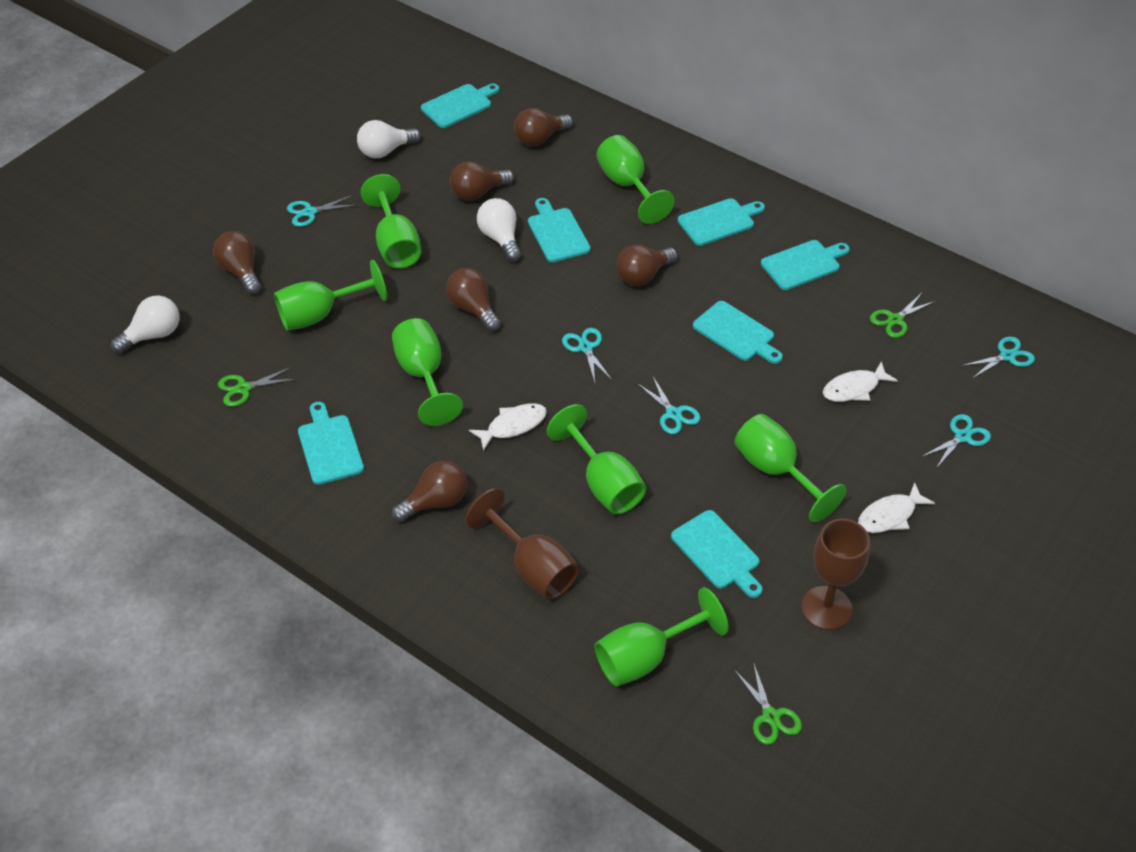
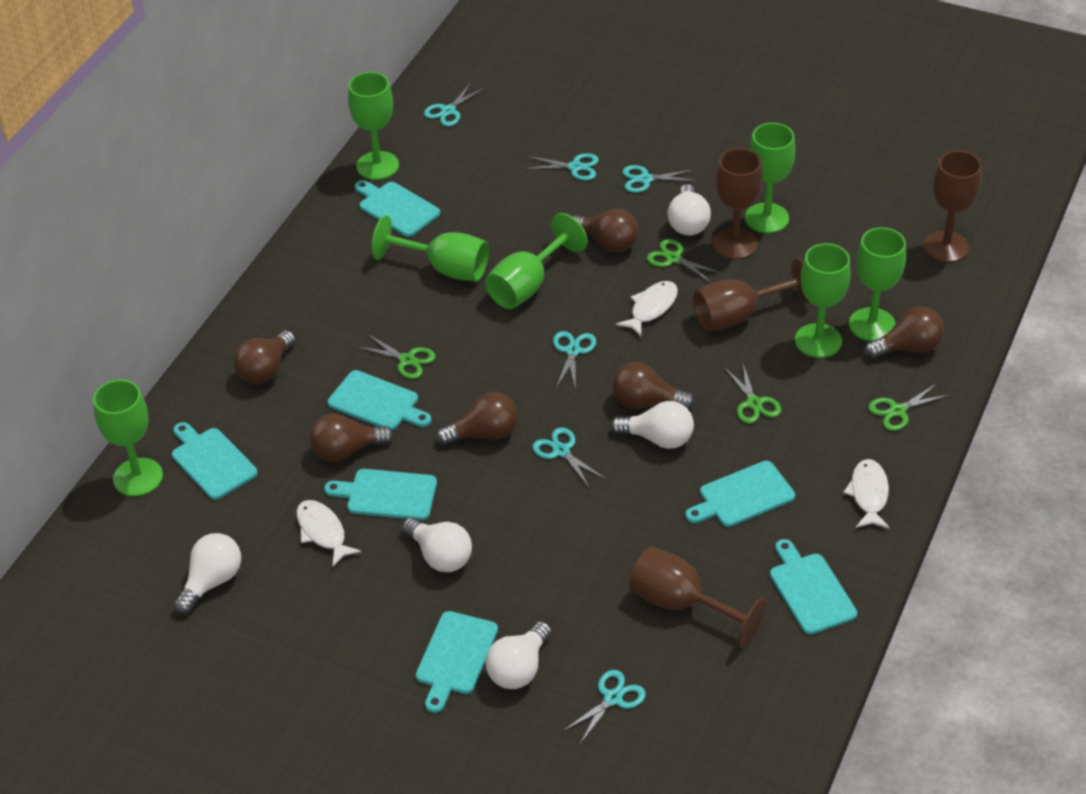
brown goblet: 2 -> 4
green scissors: 3 -> 4
turquoise scissors: 5 -> 6
white light bulb: 3 -> 5

